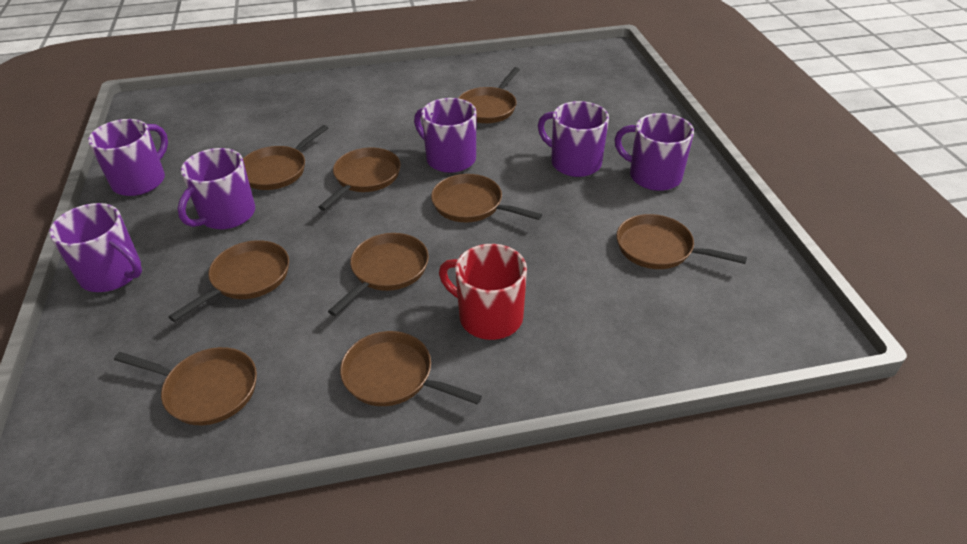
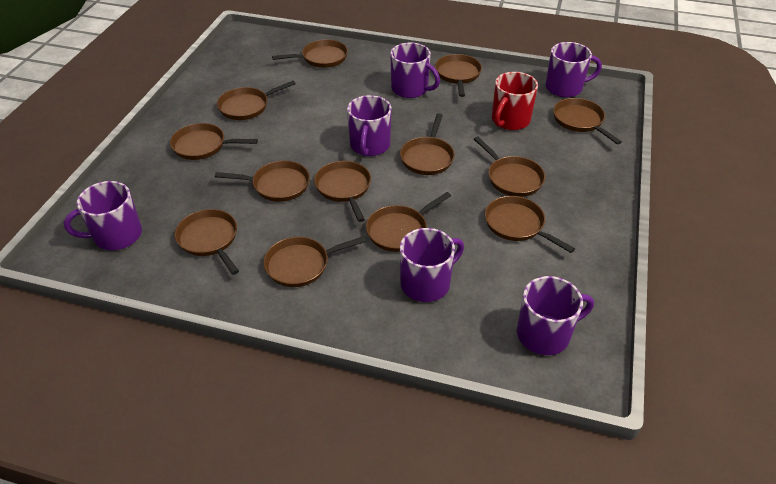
brown pan: 9 -> 13

